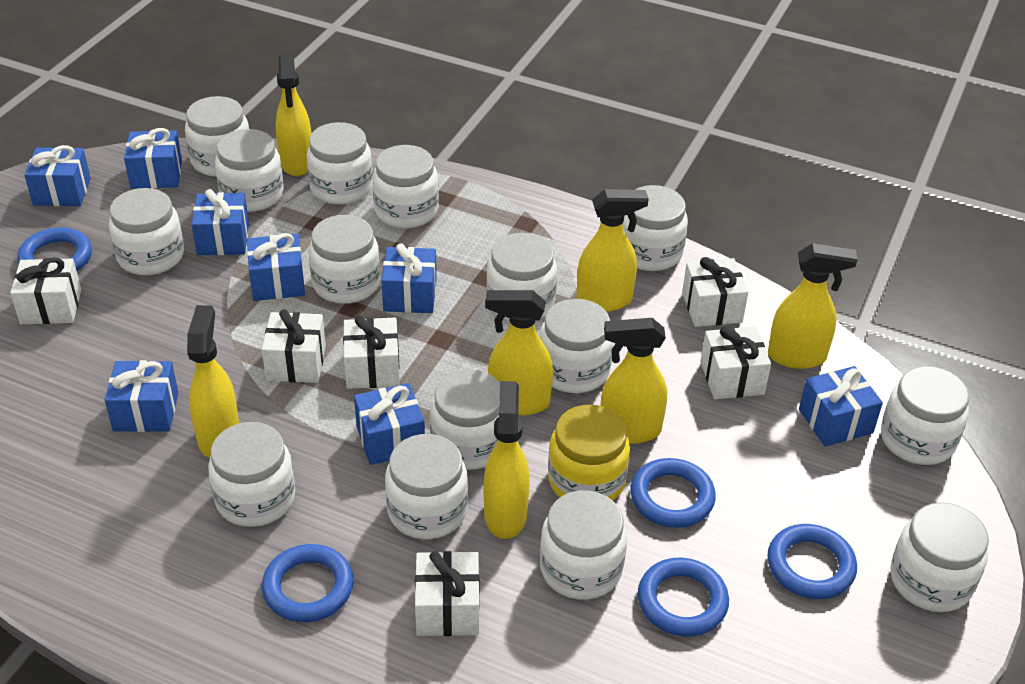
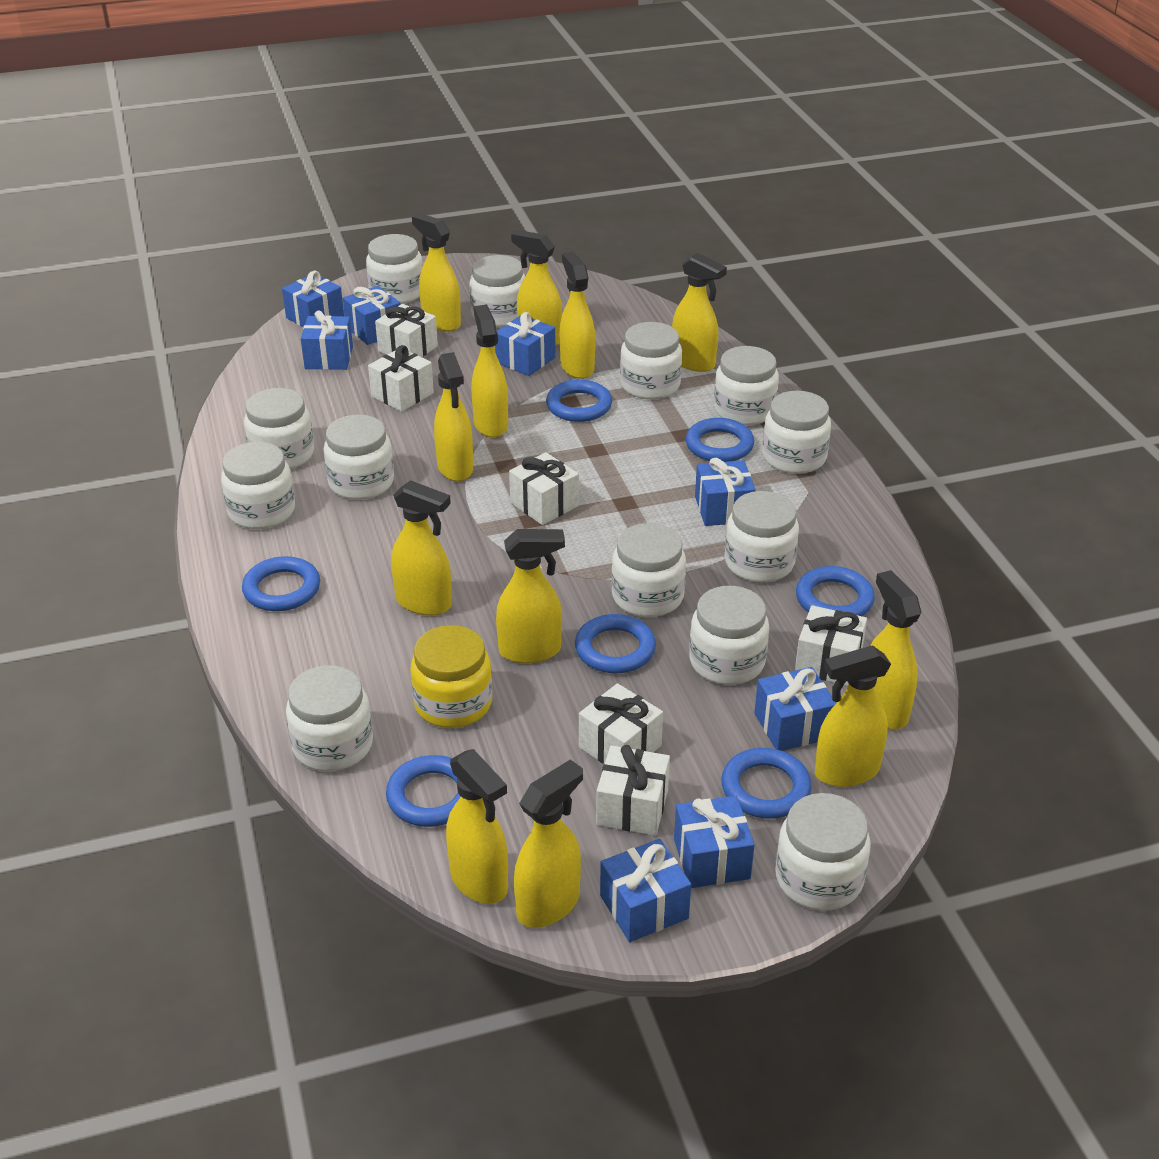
blue ring: 5 -> 7
white jar: 15 -> 13
yellow spray bottle: 7 -> 12

